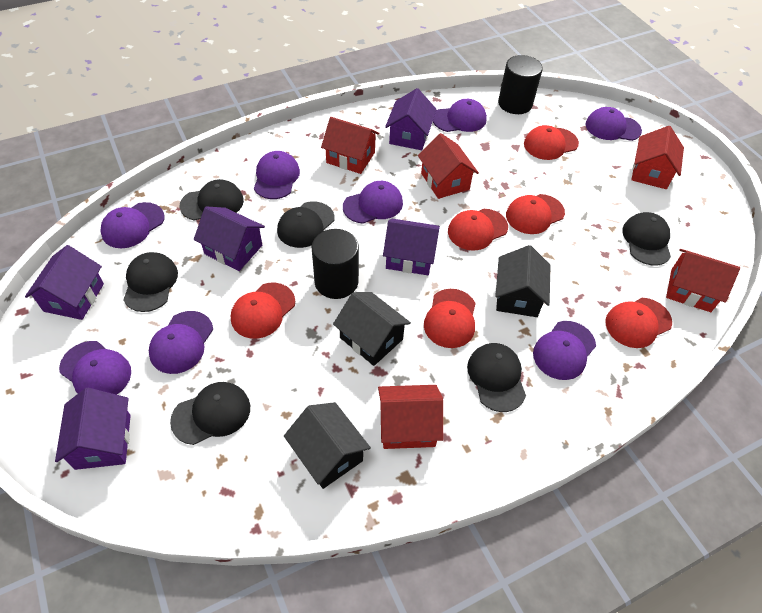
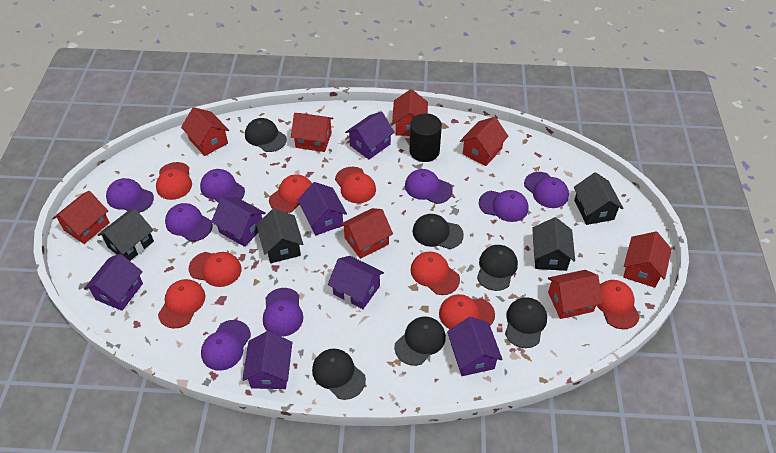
black cylinder: 2 -> 1
black house: 3 -> 4
purple house: 5 -> 7
red cap: 6 -> 8
red house: 5 -> 8

